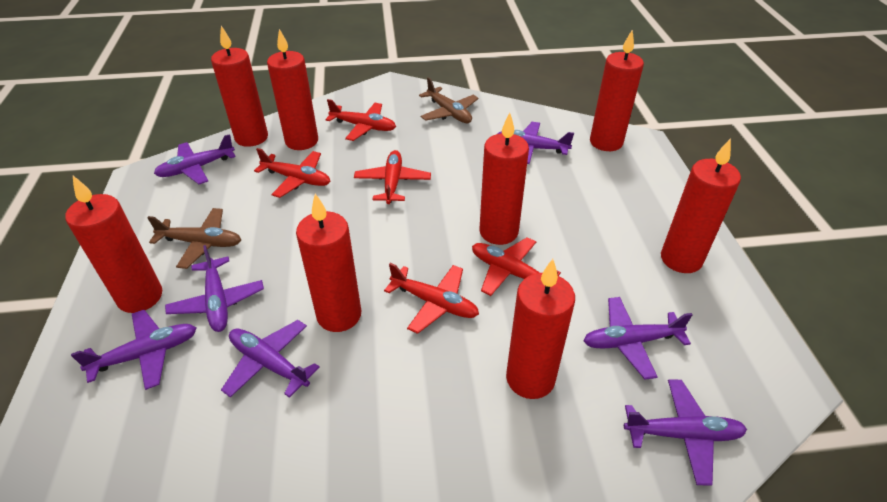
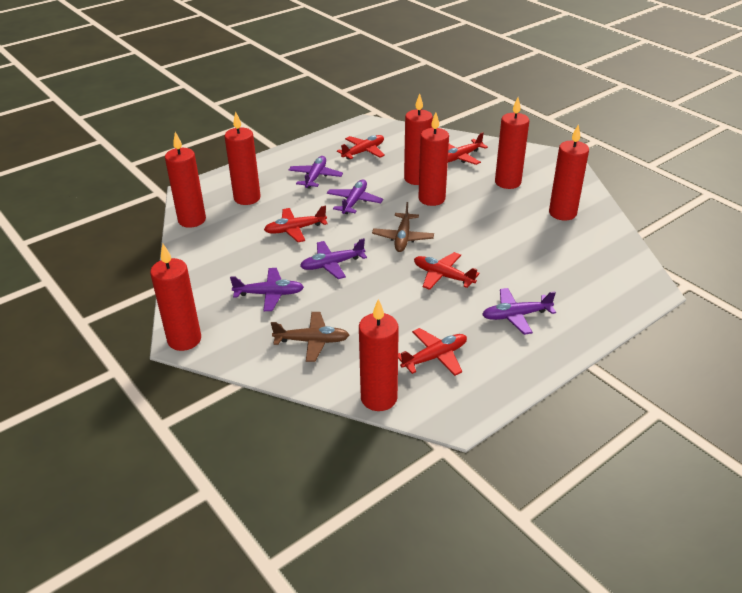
purple plane: 7 -> 5

